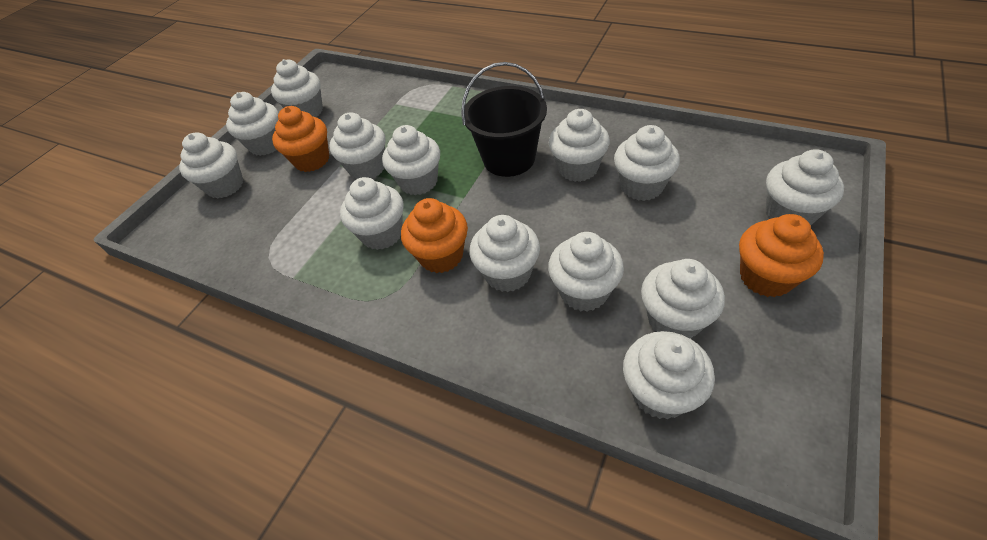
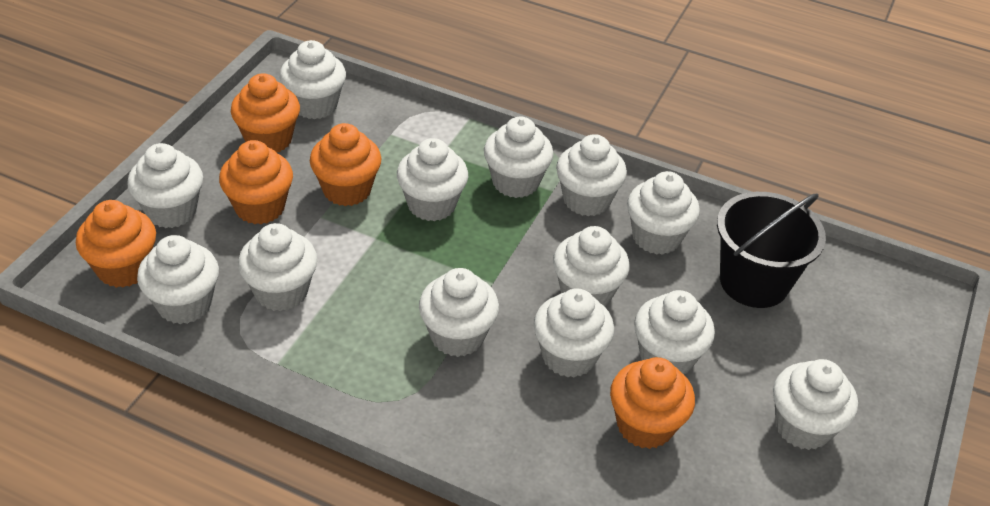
orange cupcake: 3 -> 5

